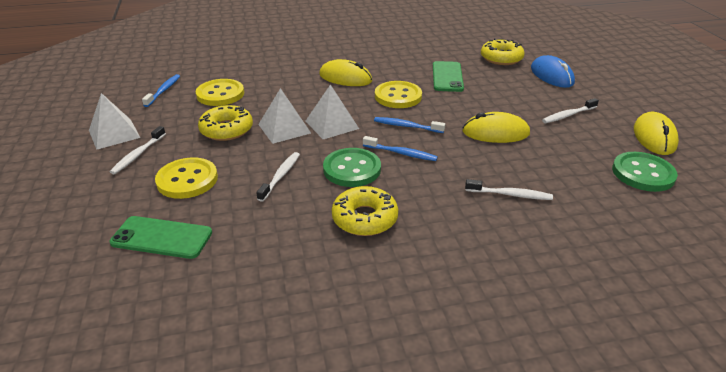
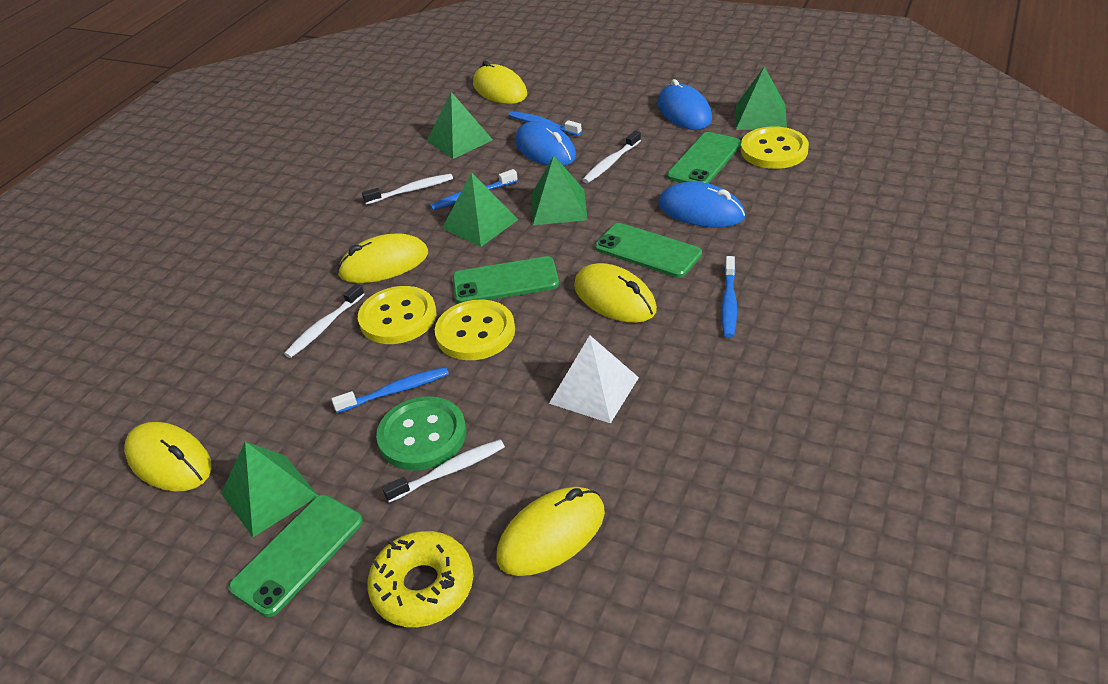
blue mouse: 1 -> 3
blue toothbrush: 3 -> 4
green button: 2 -> 1
green phone: 2 -> 4
green pyramid: 0 -> 5
white pyramid: 3 -> 1
yellow donut: 3 -> 1
yellow mouse: 3 -> 5

